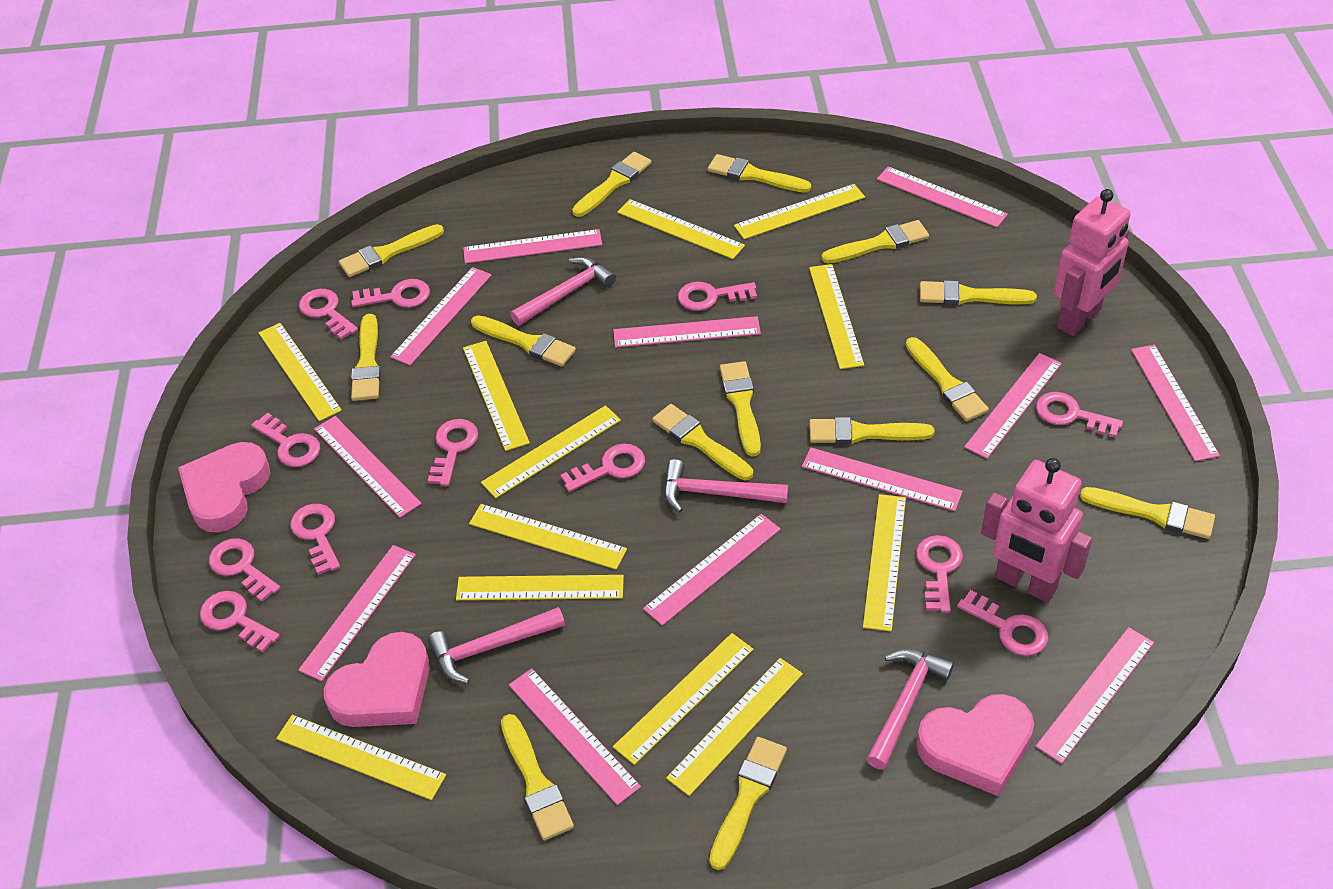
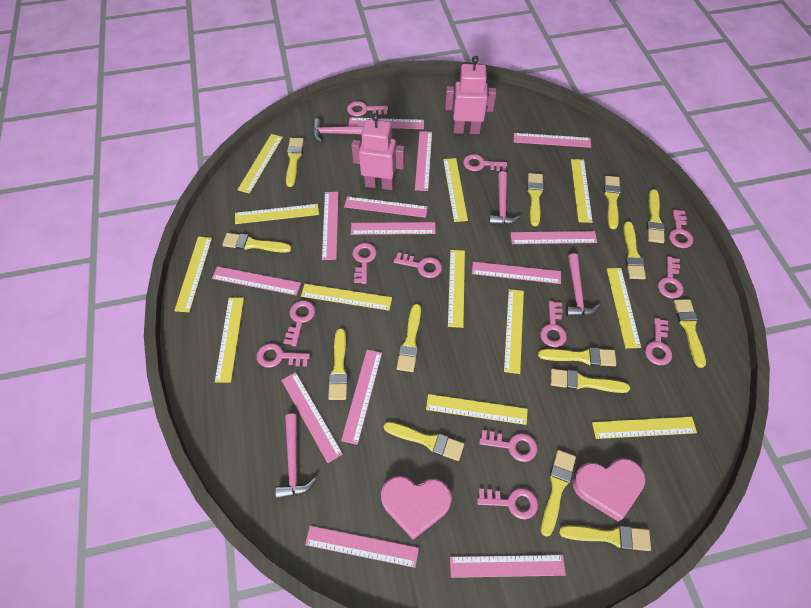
pink heart: 3 -> 2
pink ruler: 12 -> 13

